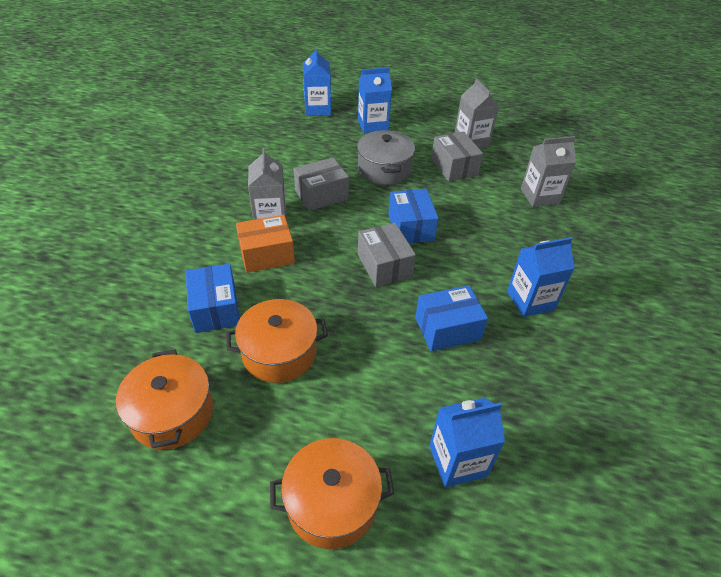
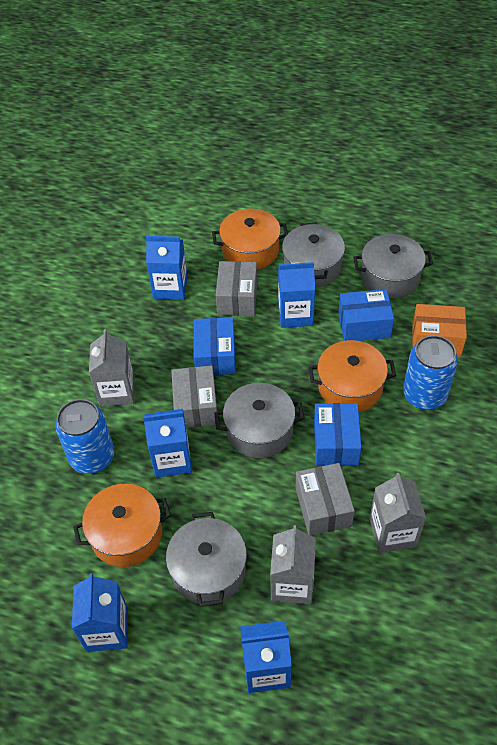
blue can: 0 -> 2
blue carton: 4 -> 5
grey pot: 1 -> 4

